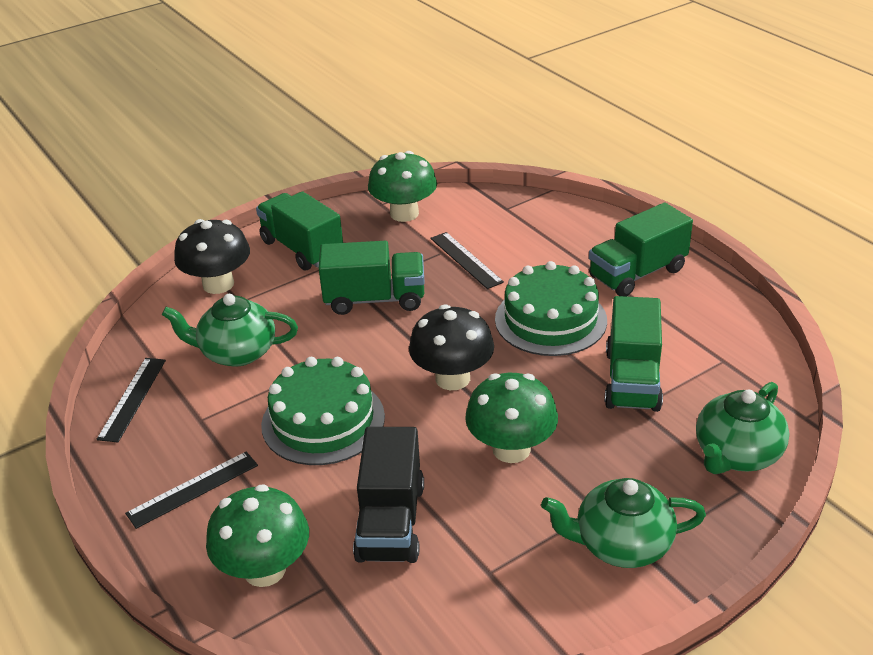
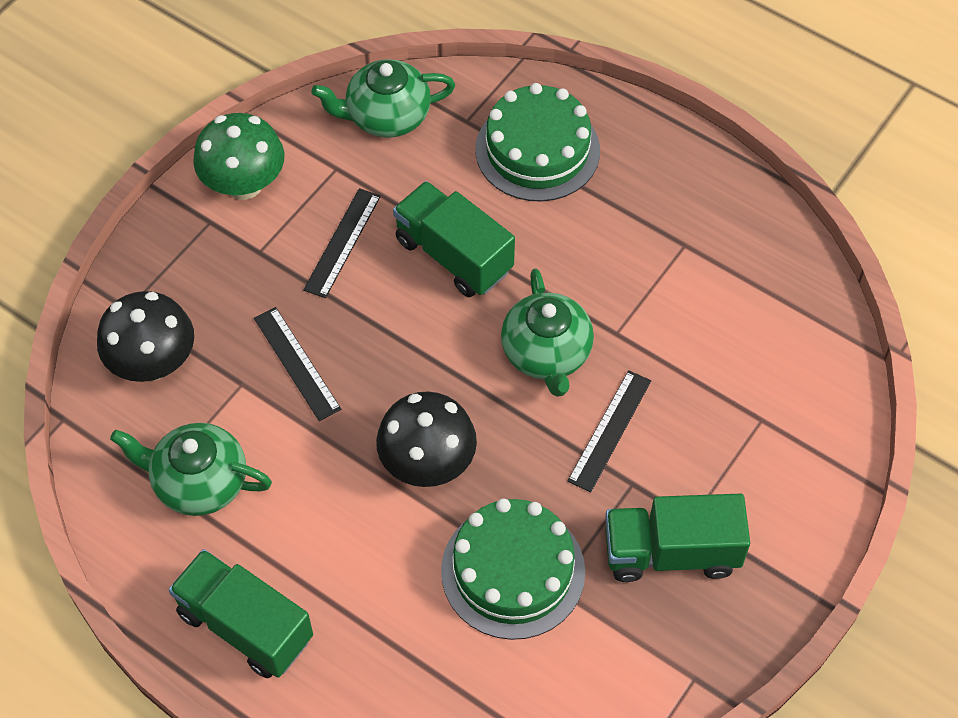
black truck: 1 -> 0
green mushroom: 3 -> 1
green truck: 4 -> 3

